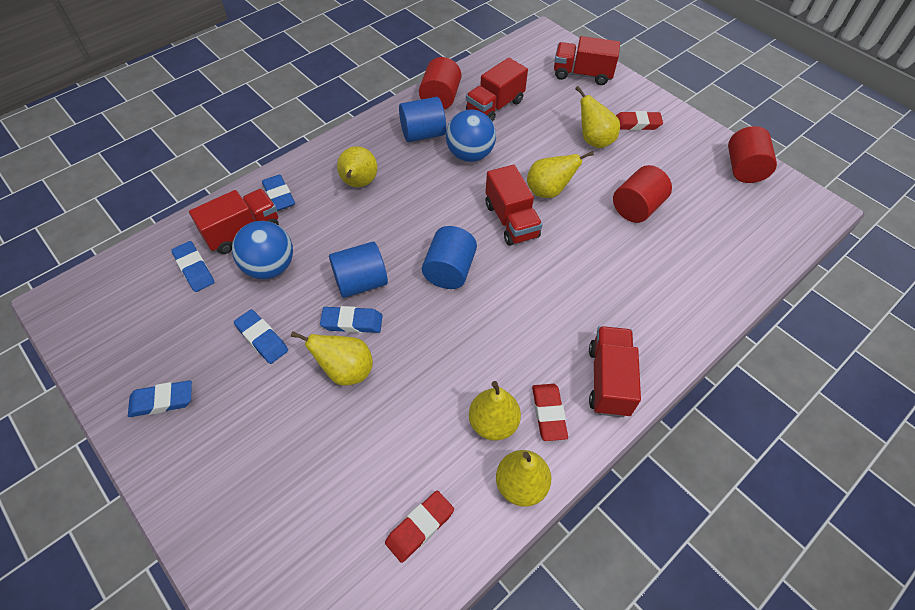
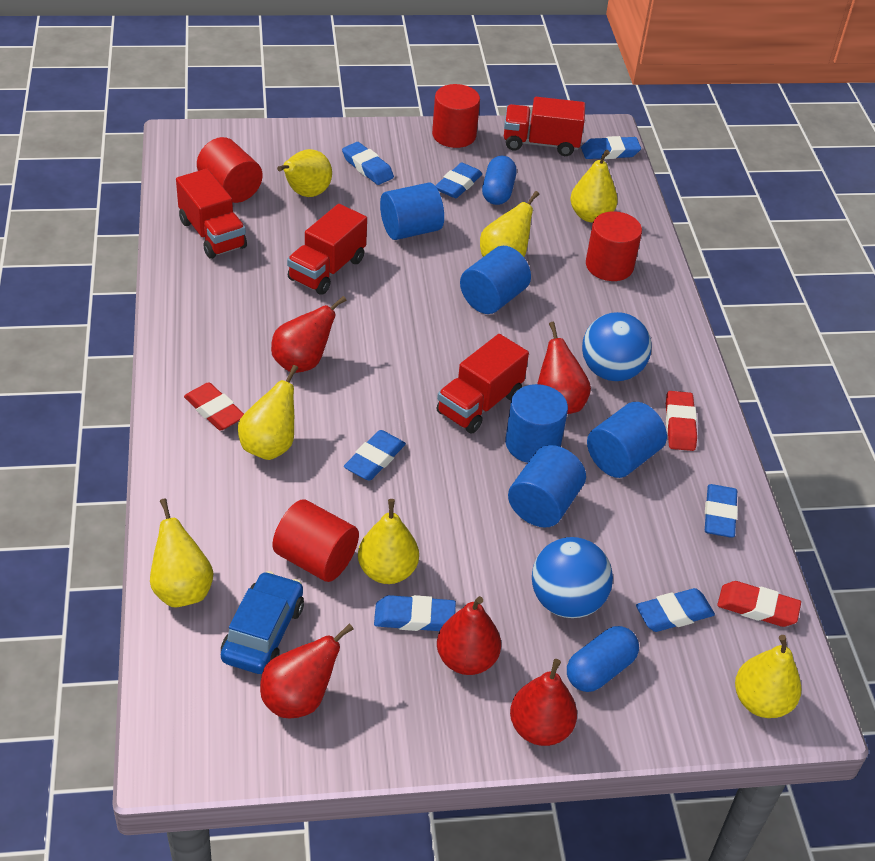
blue capsule: 0 -> 2
blue car: 0 -> 1
blue cylinder: 3 -> 5
blue eraser: 5 -> 7
red cylinder: 3 -> 4
red pear: 0 -> 5
red truck: 5 -> 4
yellow pear: 6 -> 7

